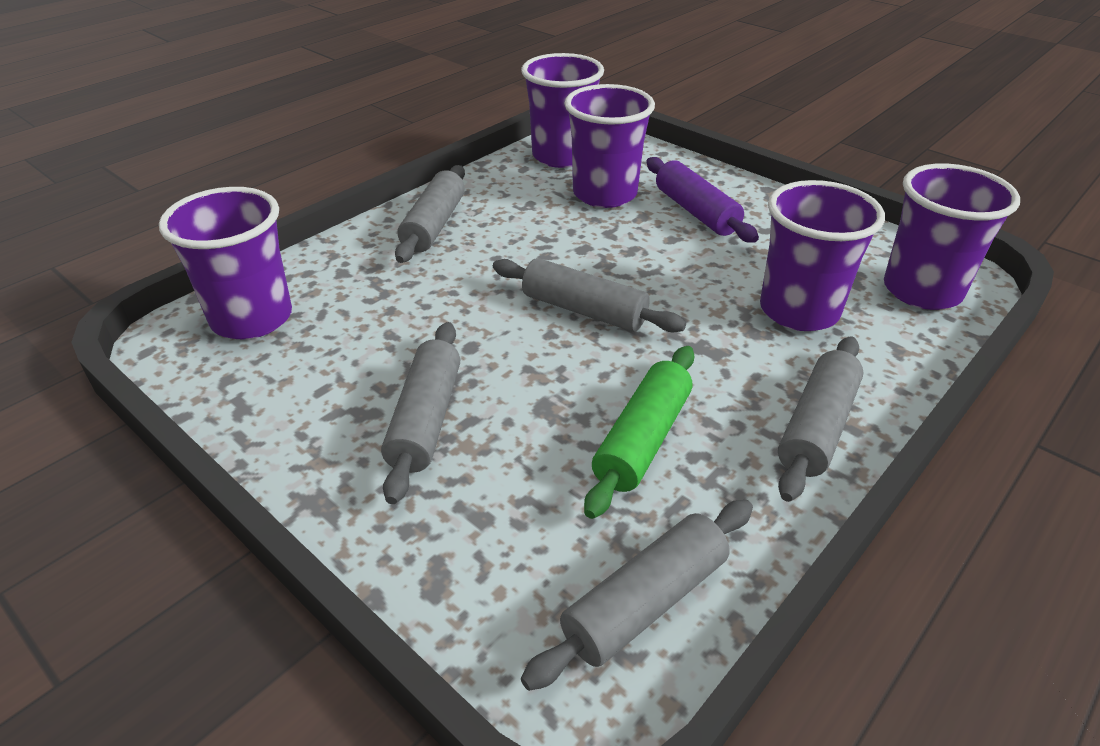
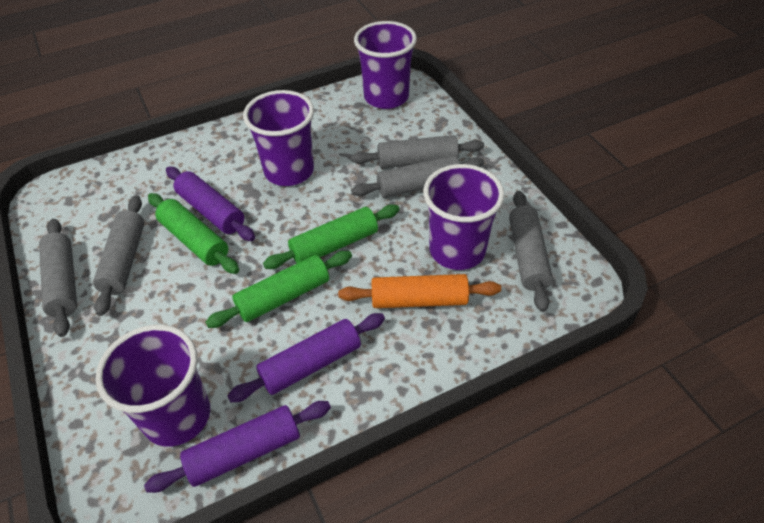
green rolling pin: 1 -> 3
orange rolling pin: 0 -> 1
purple cup: 5 -> 4
purple rolling pin: 1 -> 3

